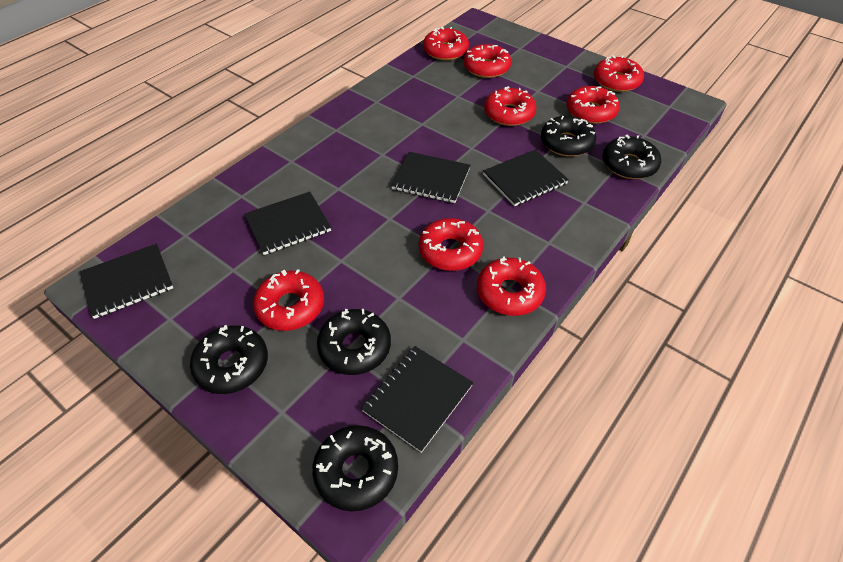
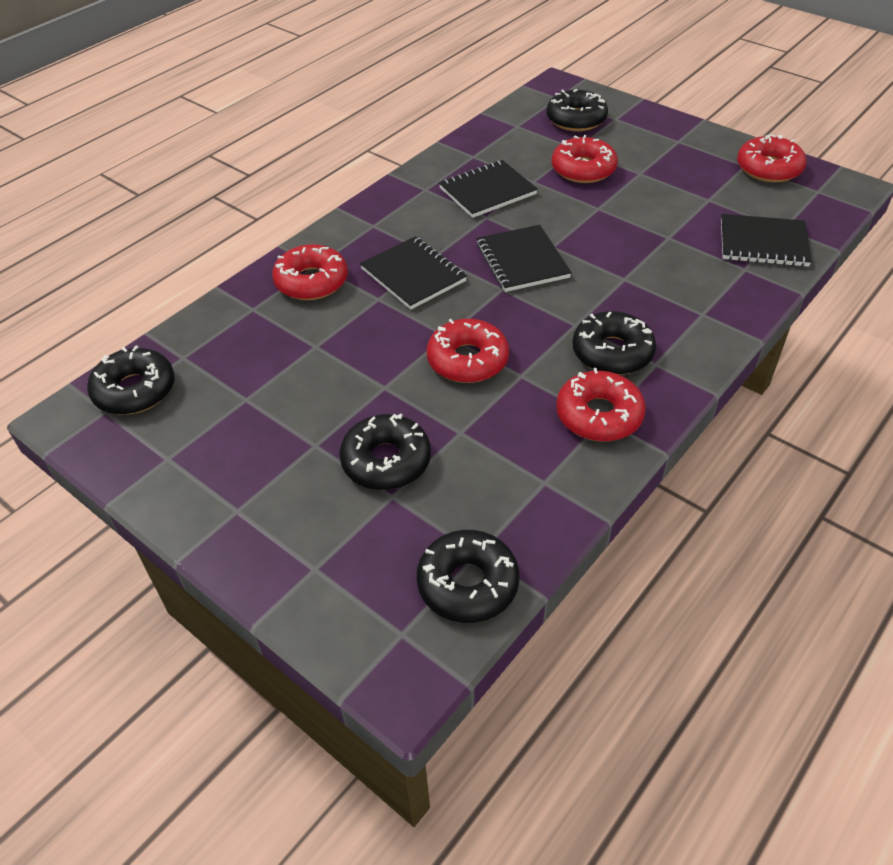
black notebook: 5 -> 4
red donut: 8 -> 5

